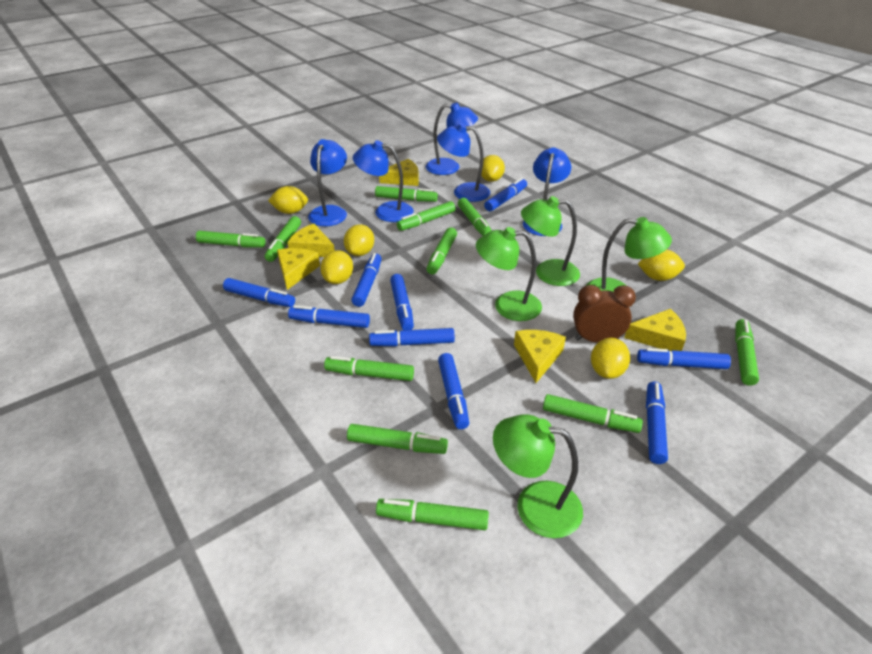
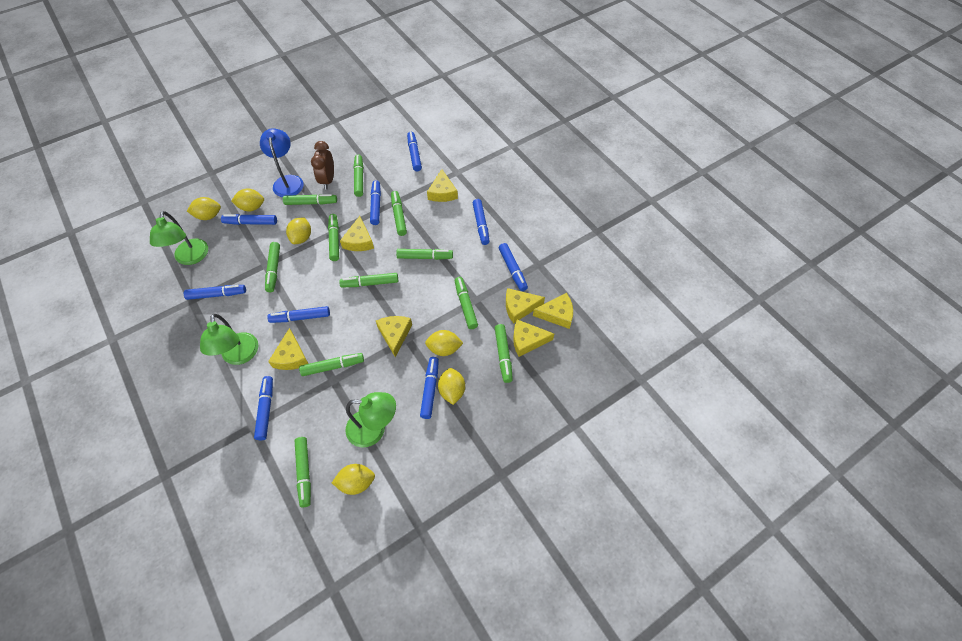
blue lamp: 5 -> 1
green lamp: 4 -> 3
yellow cheese: 5 -> 7

